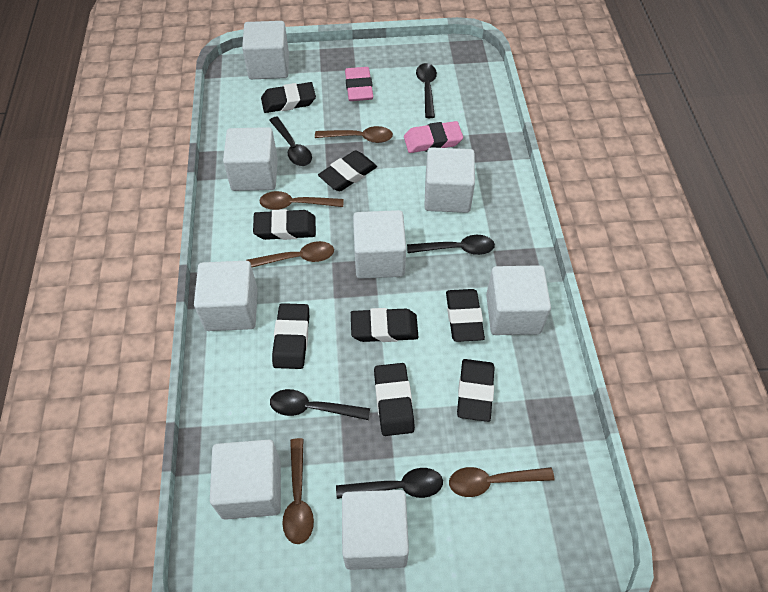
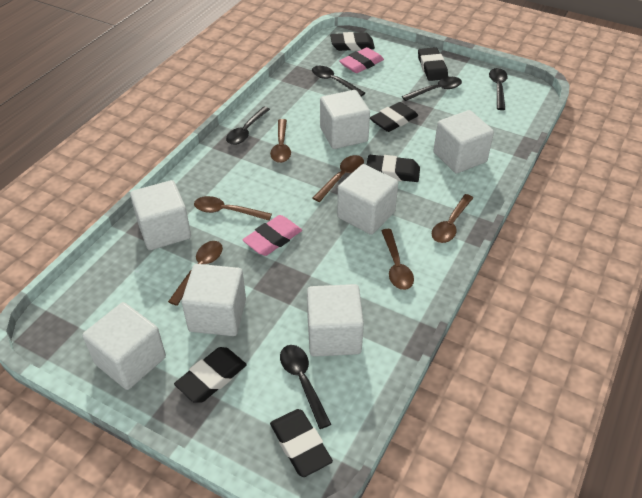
black eraser: 8 -> 6
brown spoon: 5 -> 6
white cube: 8 -> 7

